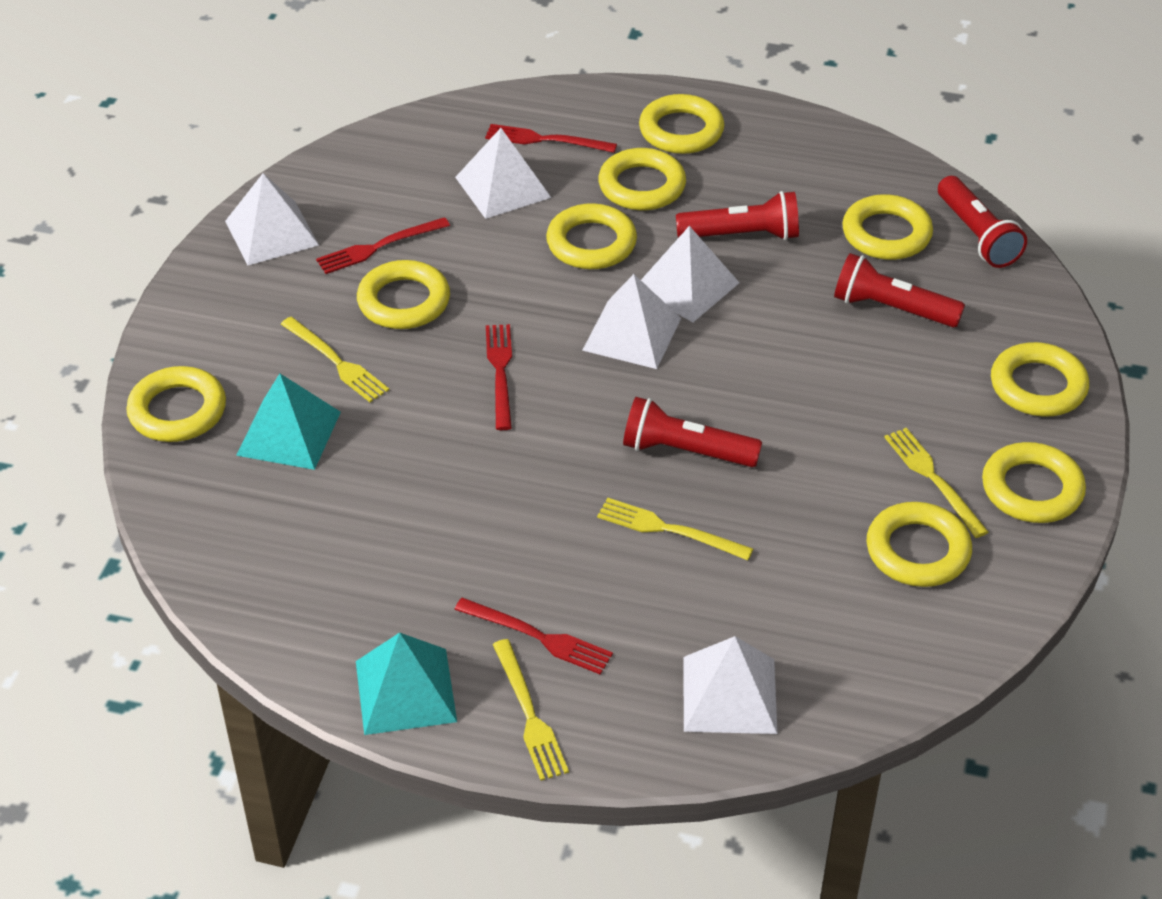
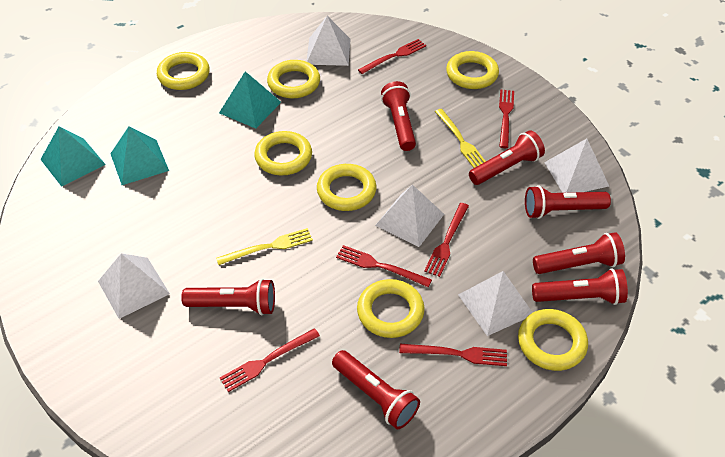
red flashlight: 4 -> 7
red fork: 4 -> 6
turquoise pyramid: 2 -> 3
yellow fork: 4 -> 2
yellow ring: 9 -> 7

